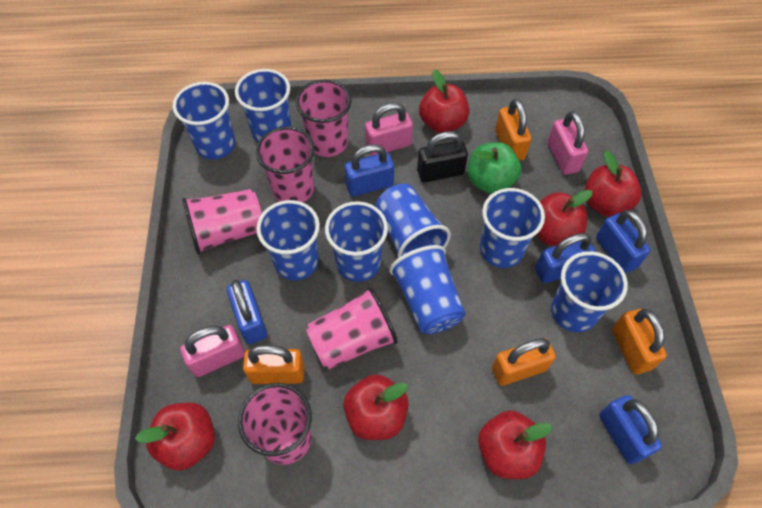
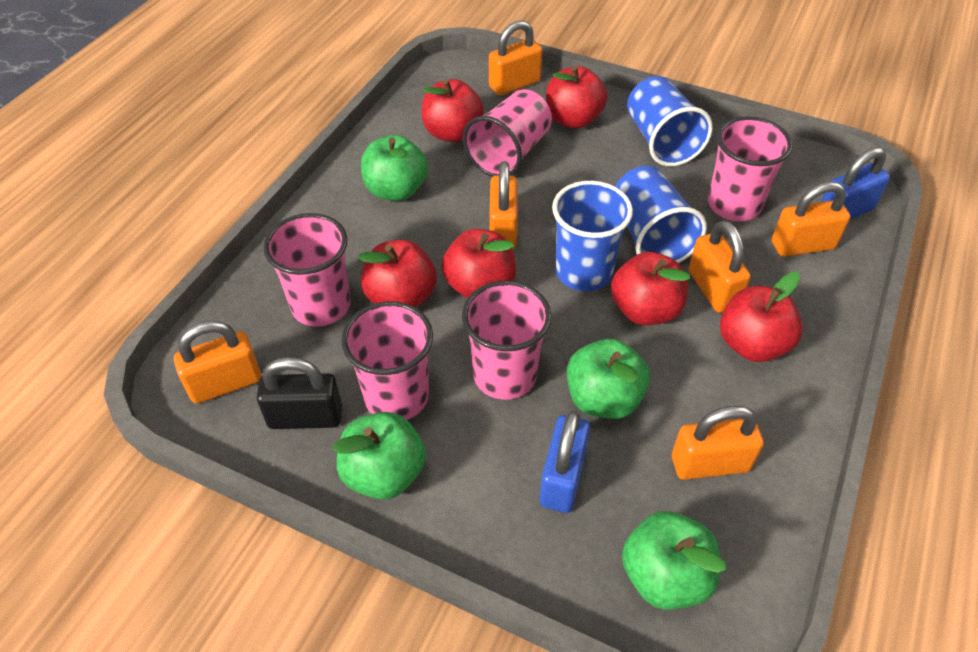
blue cup: 8 -> 3
blue padlock: 5 -> 2
green apple: 1 -> 4
orange padlock: 4 -> 6
pink padlock: 3 -> 0

